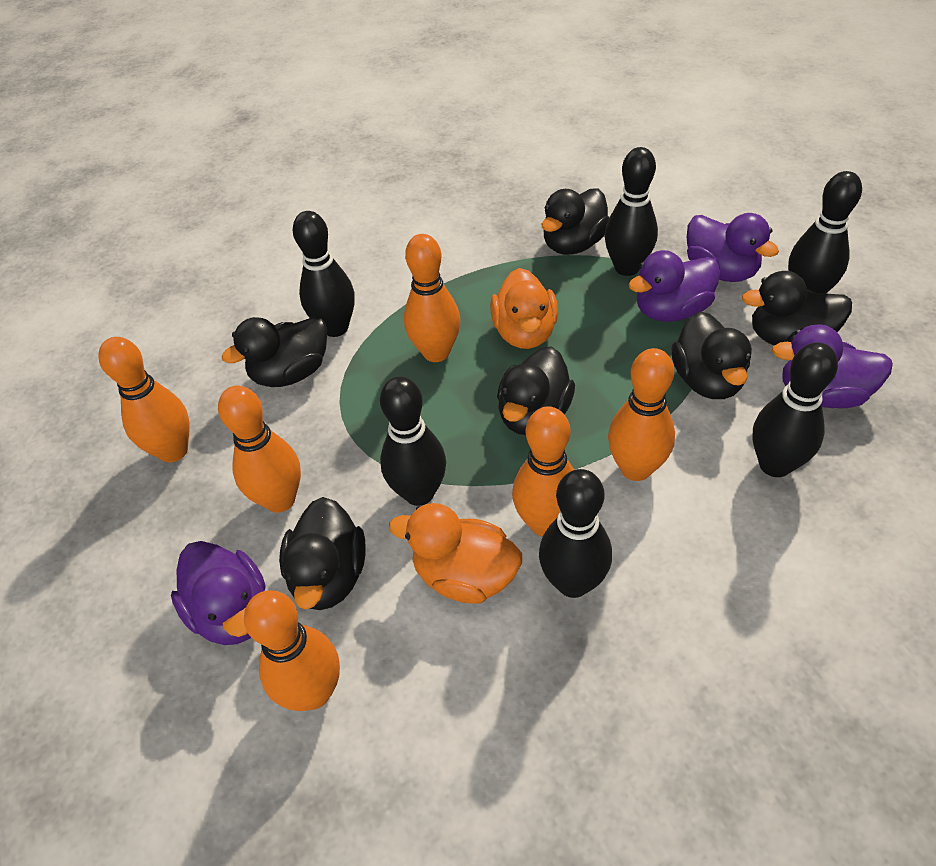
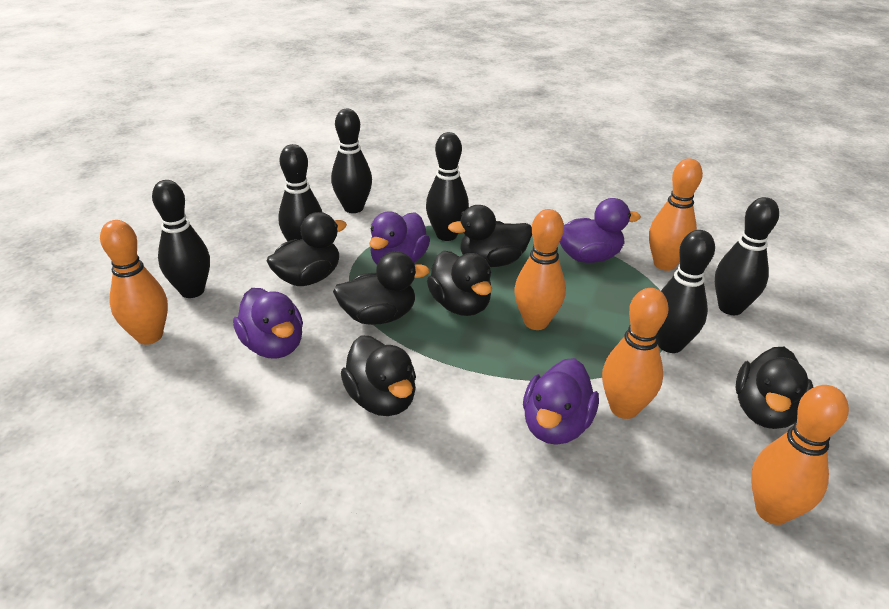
orange bowling pin: 6 -> 5
orange duck: 2 -> 0

